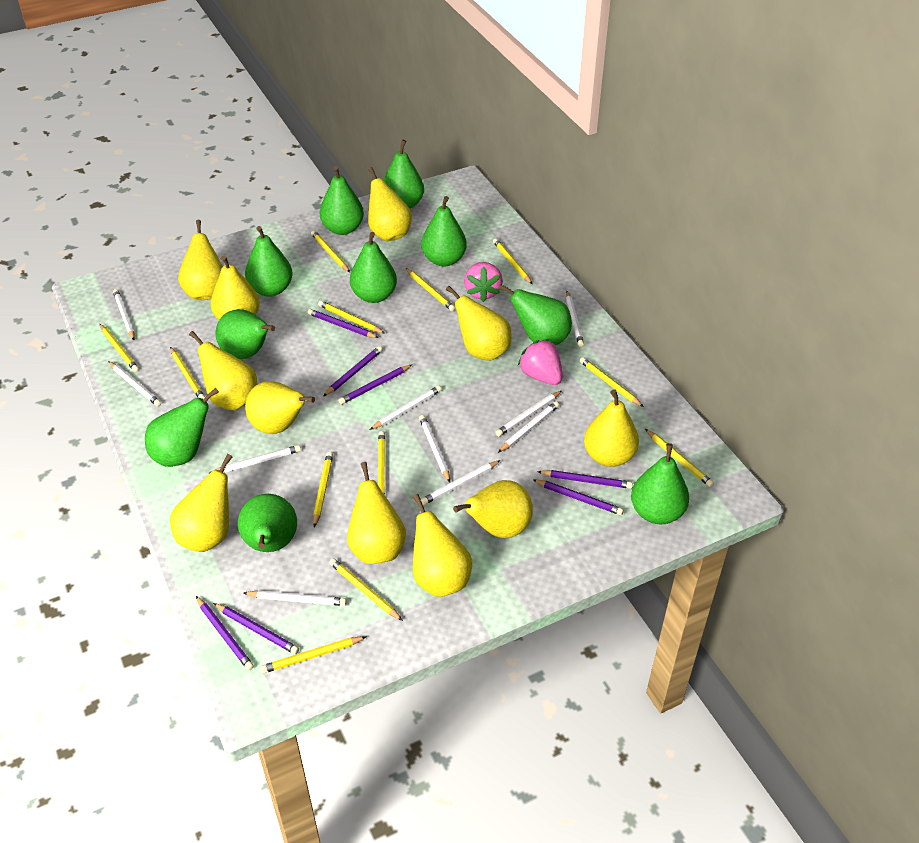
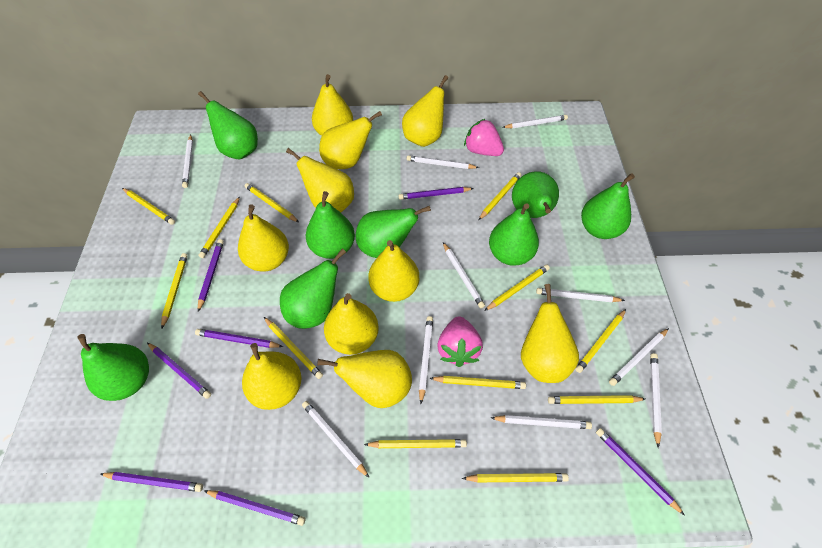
green pear: 10 -> 8
yellow pear: 11 -> 10

